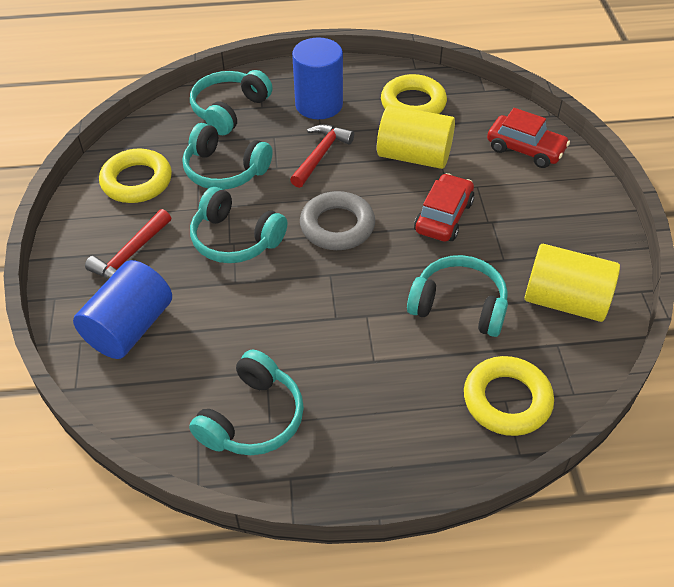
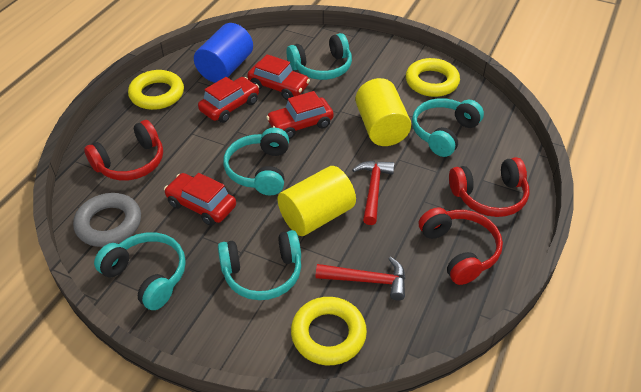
blue cylinder: 2 -> 1
red car: 2 -> 4
red headphones: 0 -> 3

